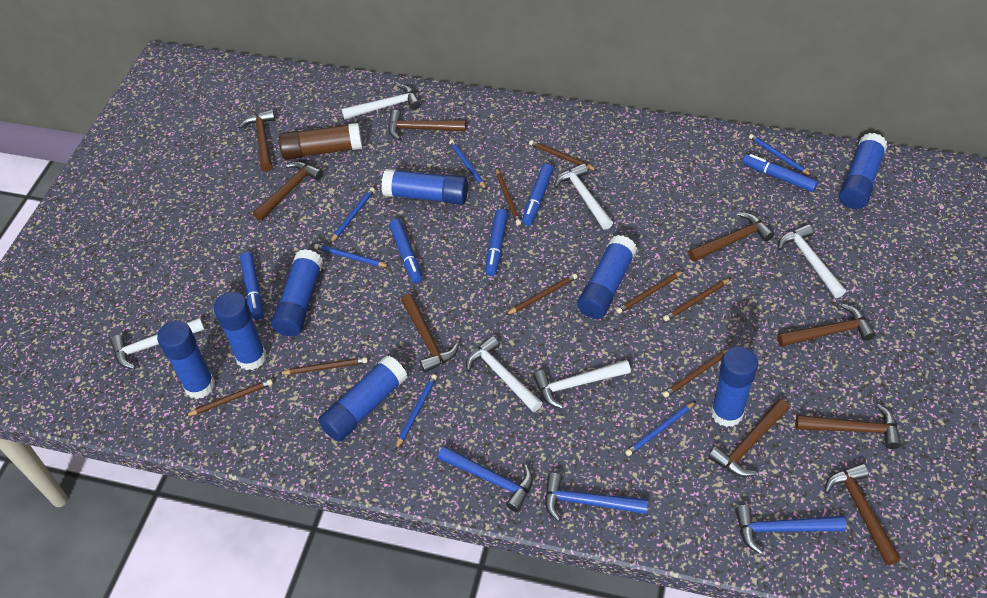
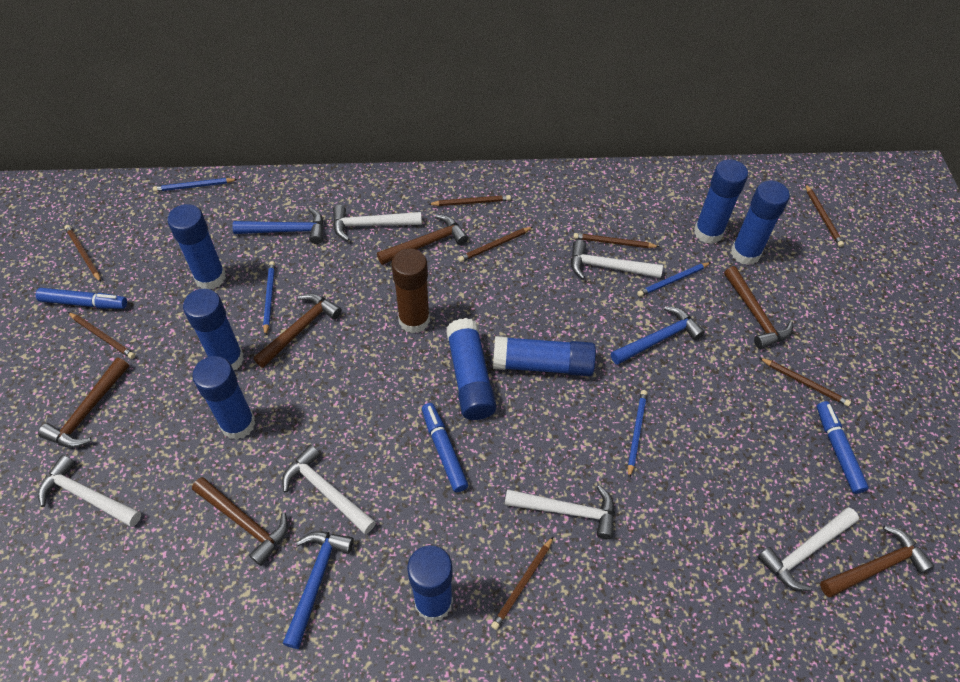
blue marker: 5 -> 3
blue pencil: 6 -> 4
brown hammer: 9 -> 6

